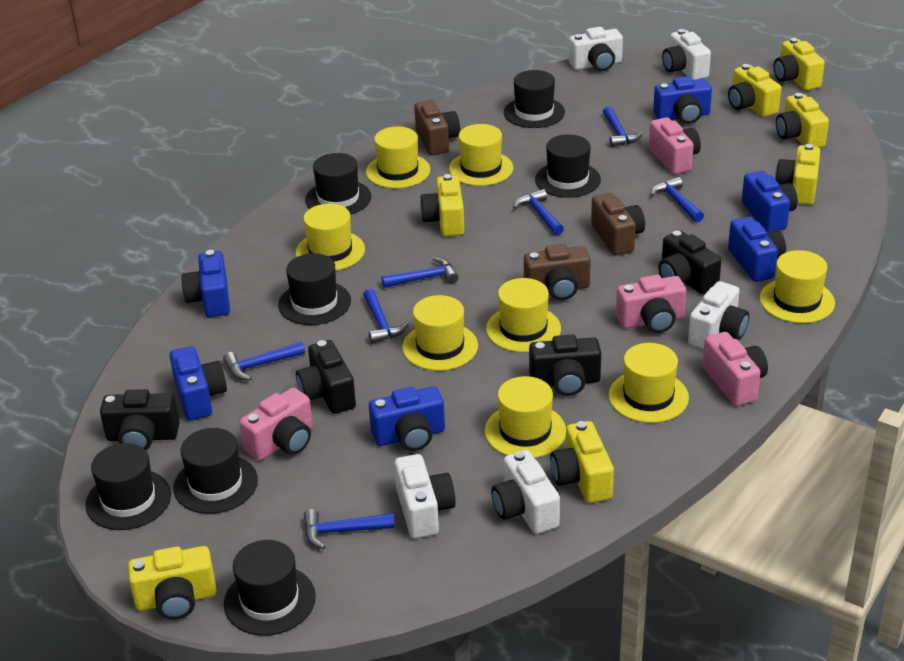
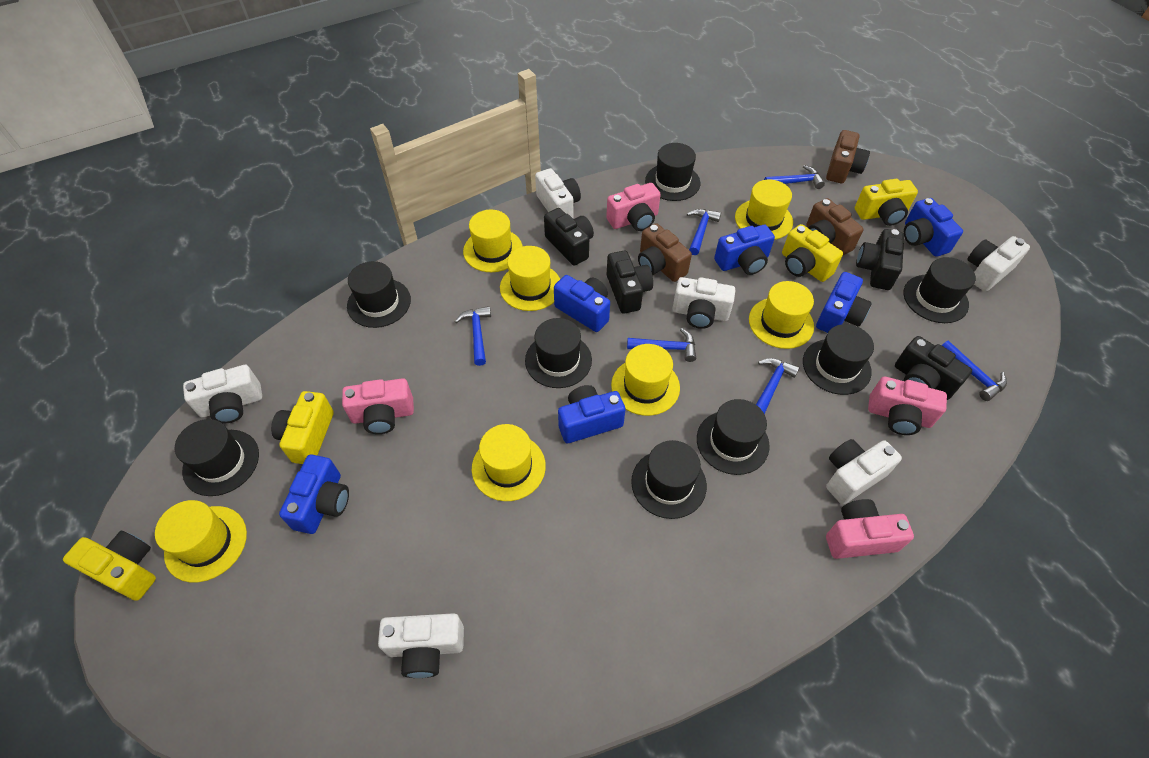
black hat: 7 -> 8
blue hammer: 7 -> 6
white camera: 5 -> 6
yellow camera: 7 -> 4
yellow hat: 8 -> 7

